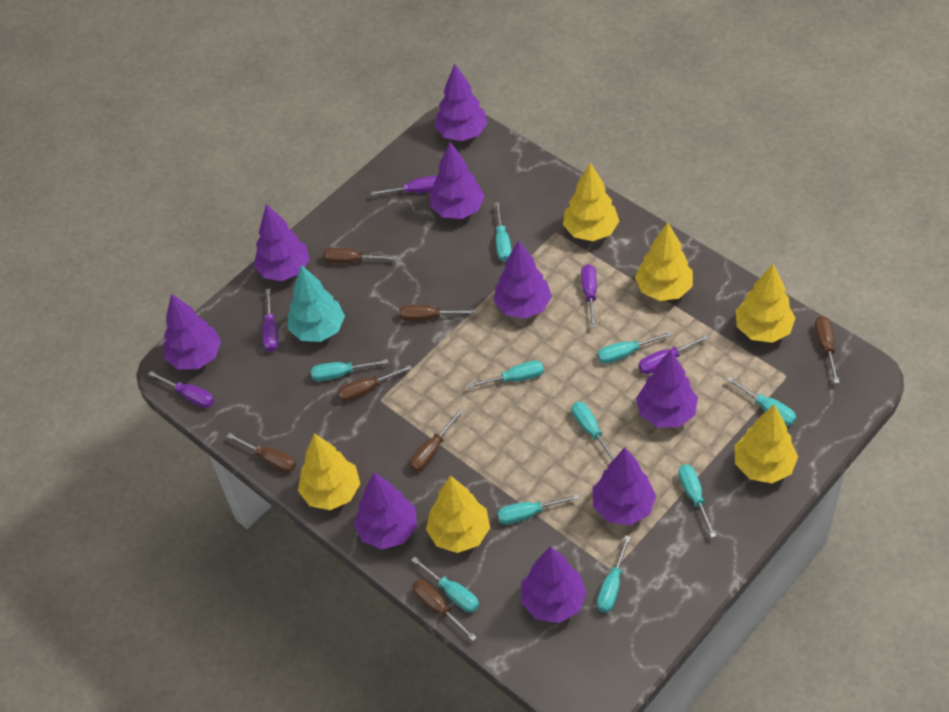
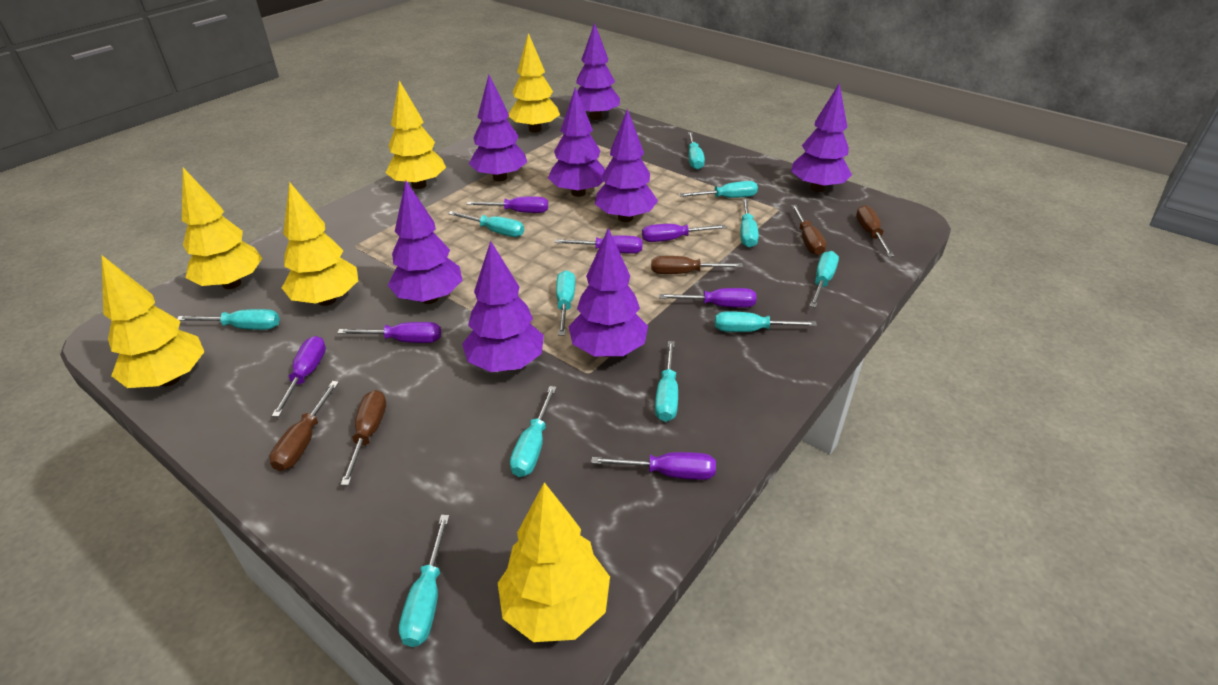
brown screwdriver: 7 -> 5
purple screwdriver: 5 -> 7
purple tree: 9 -> 8
turquoise screwdriver: 10 -> 11
turquoise tree: 1 -> 0

